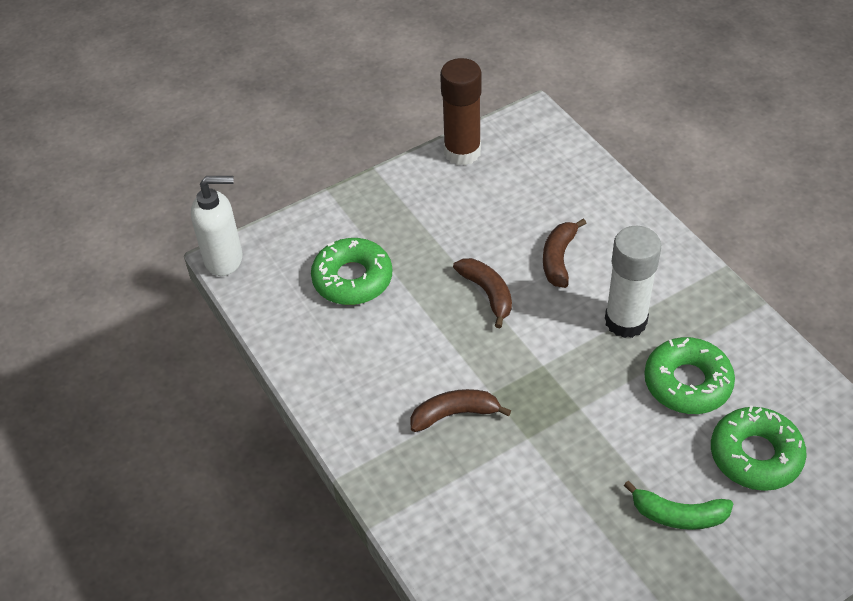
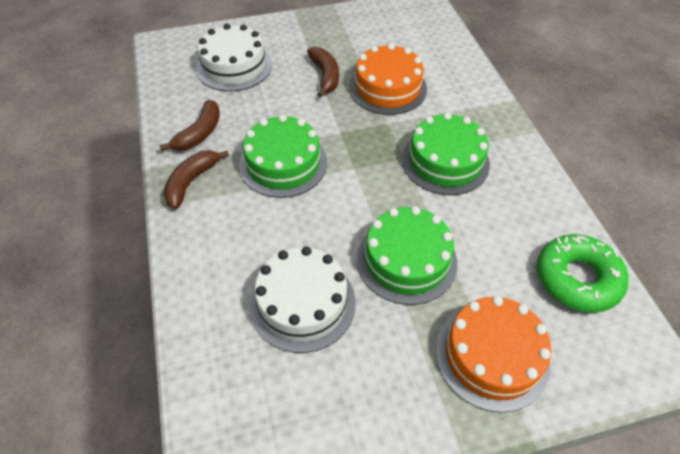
brown glue stick: 1 -> 0
green banana: 1 -> 0
green cake: 0 -> 3
green donut: 3 -> 1
orange cake: 0 -> 2
white cake: 0 -> 2
white glue stick: 1 -> 0
white soap dispenser: 1 -> 0

